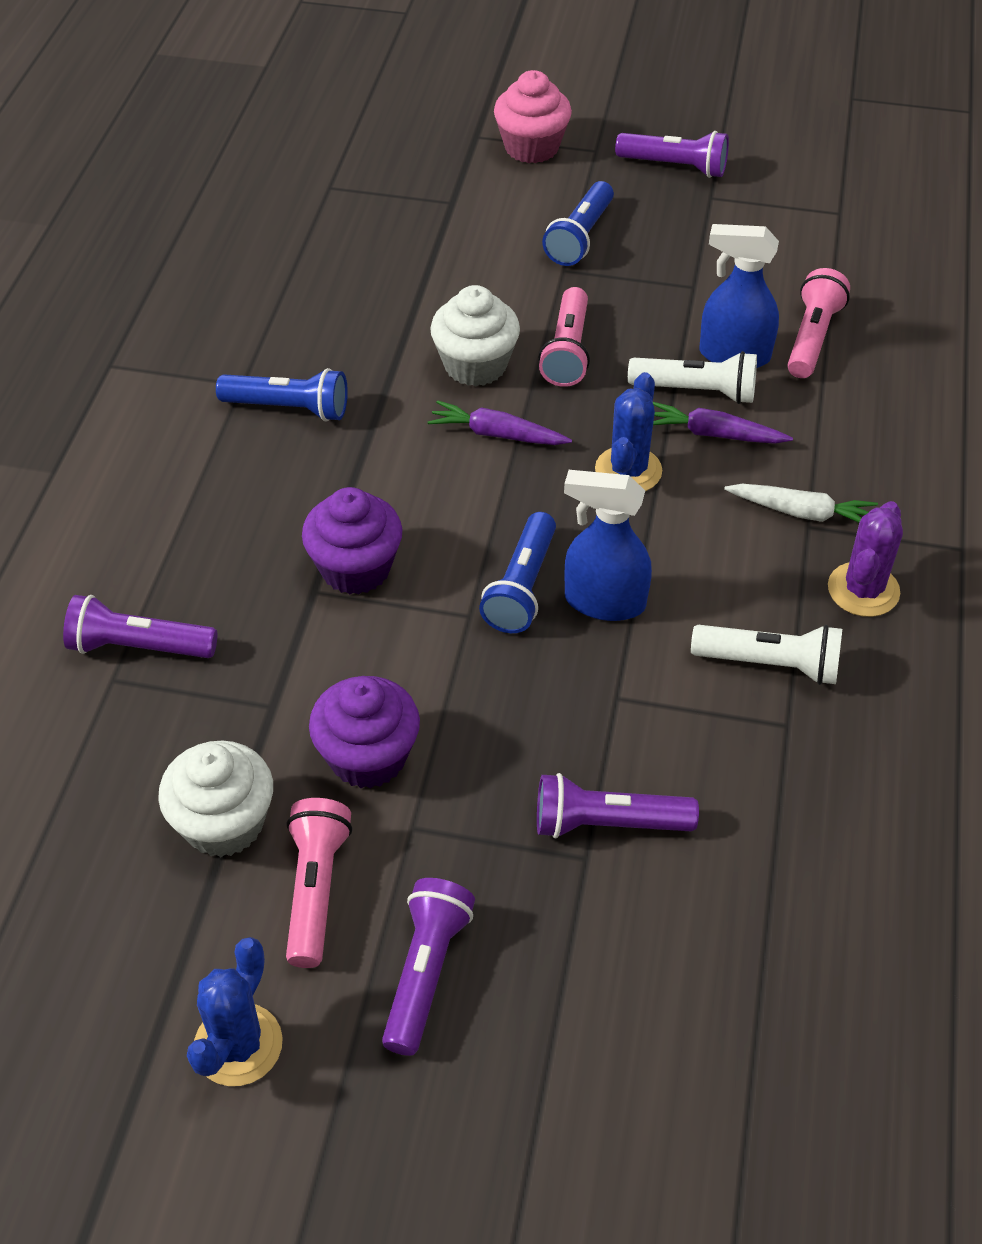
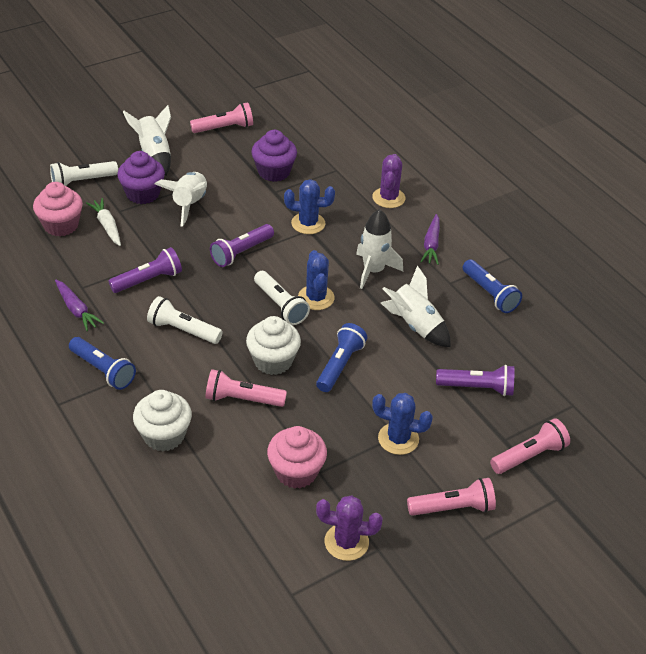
blue cactus: 2 -> 3
blue spray bottle: 2 -> 0
pink cupcake: 1 -> 2
pink flashlight: 3 -> 4
purple cactus: 1 -> 2
purple flashlight: 4 -> 3
white flashlight: 2 -> 3
white rocket: 0 -> 4

